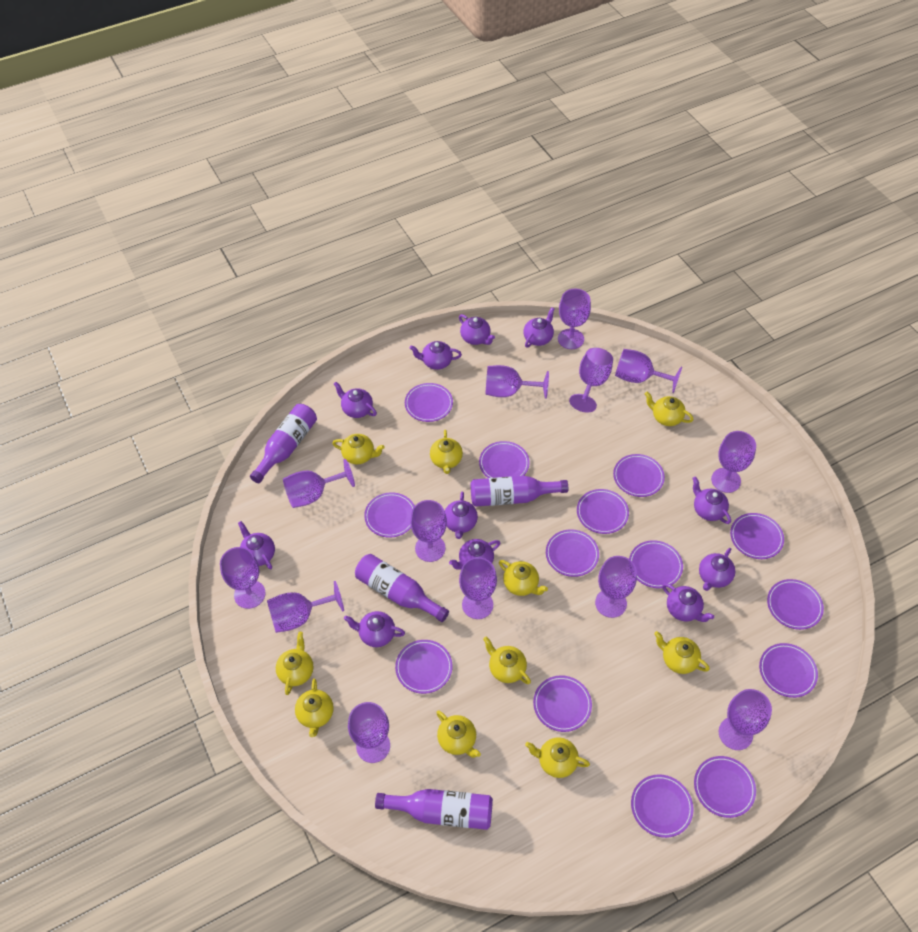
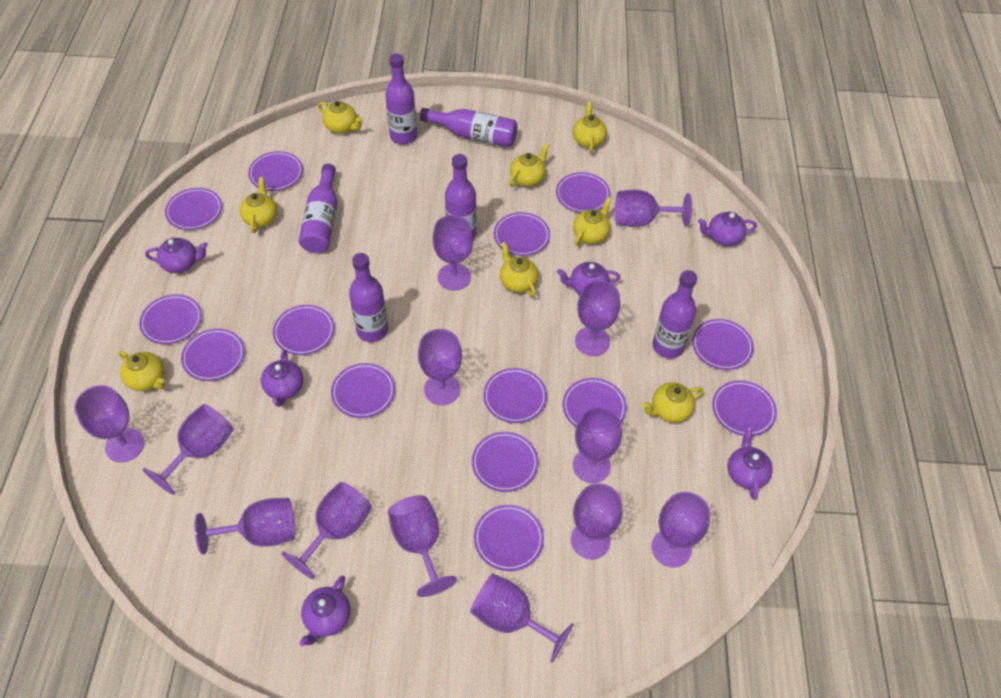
purple bottle: 4 -> 6
purple teapot: 11 -> 6
yellow teapot: 10 -> 8

